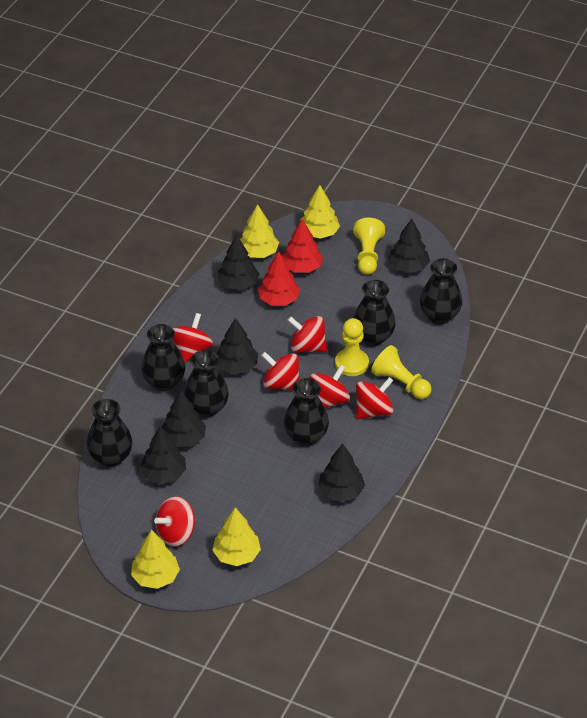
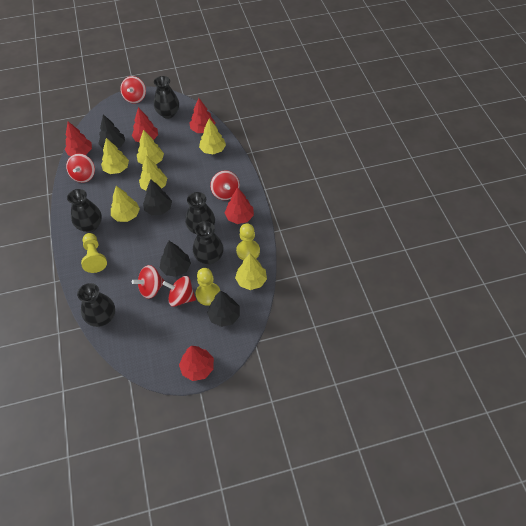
black tree: 6 -> 4
black vase: 6 -> 5
red spinning top: 6 -> 5
red tree: 2 -> 5
yellow tree: 4 -> 6

